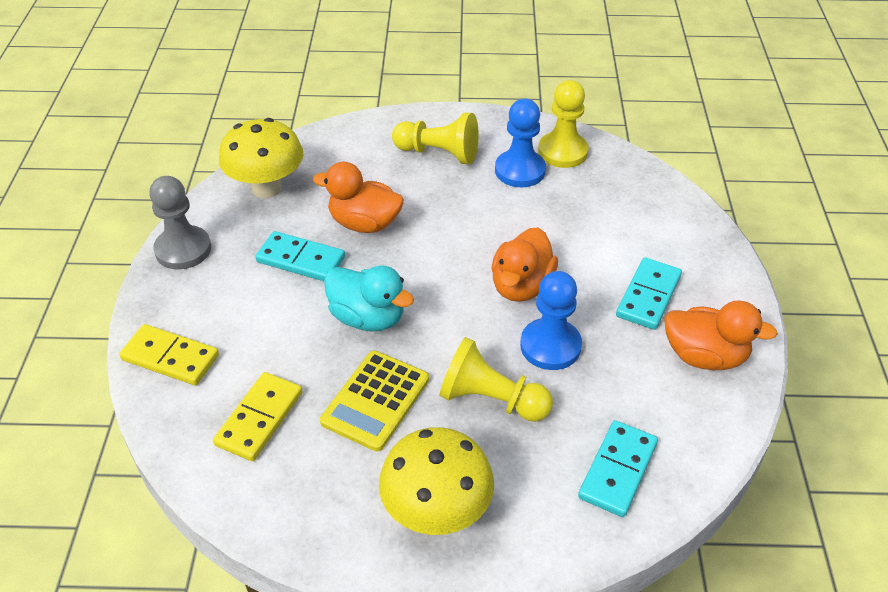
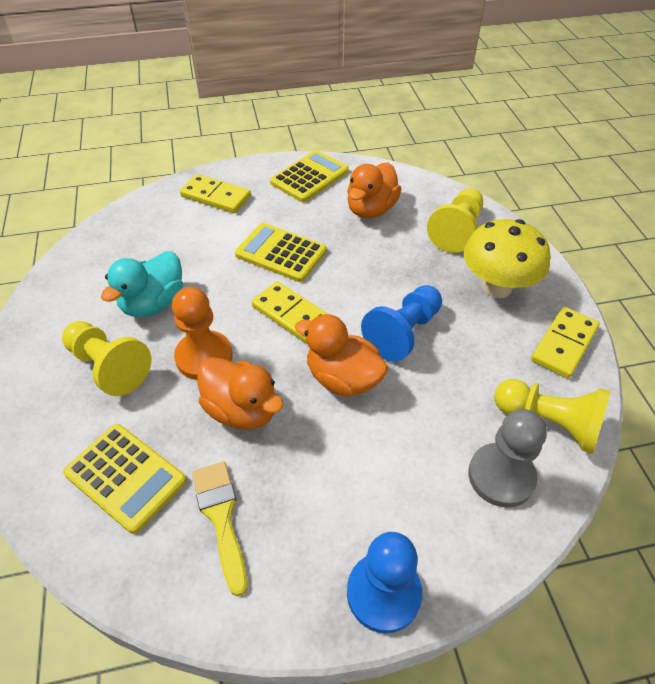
orange pawn: 0 -> 1
turquoise domino: 3 -> 0
yellow brush: 0 -> 1
yellow calculator: 1 -> 3
yellow domino: 2 -> 3
yellow mushroom: 2 -> 1

